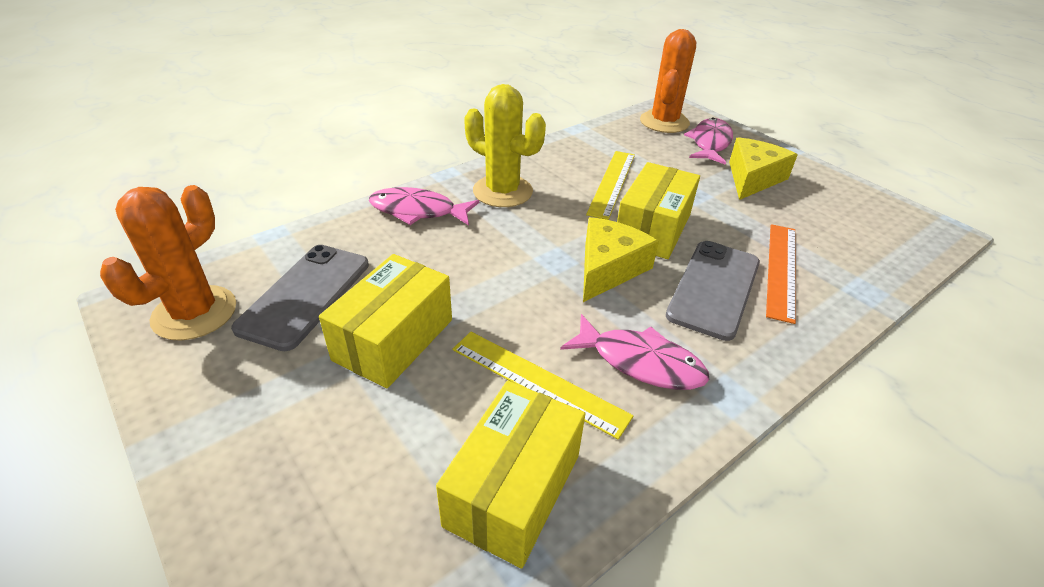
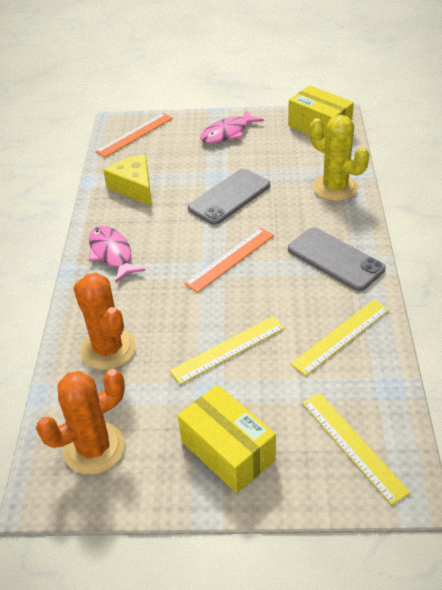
orange ruler: 1 -> 2
pink fish: 3 -> 2
yellow box: 3 -> 2
yellow cheese: 2 -> 1
yellow ruler: 2 -> 3

